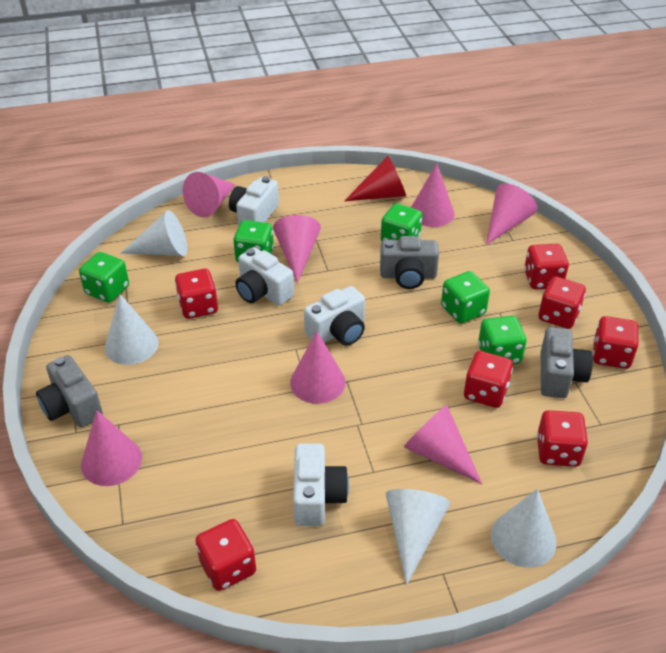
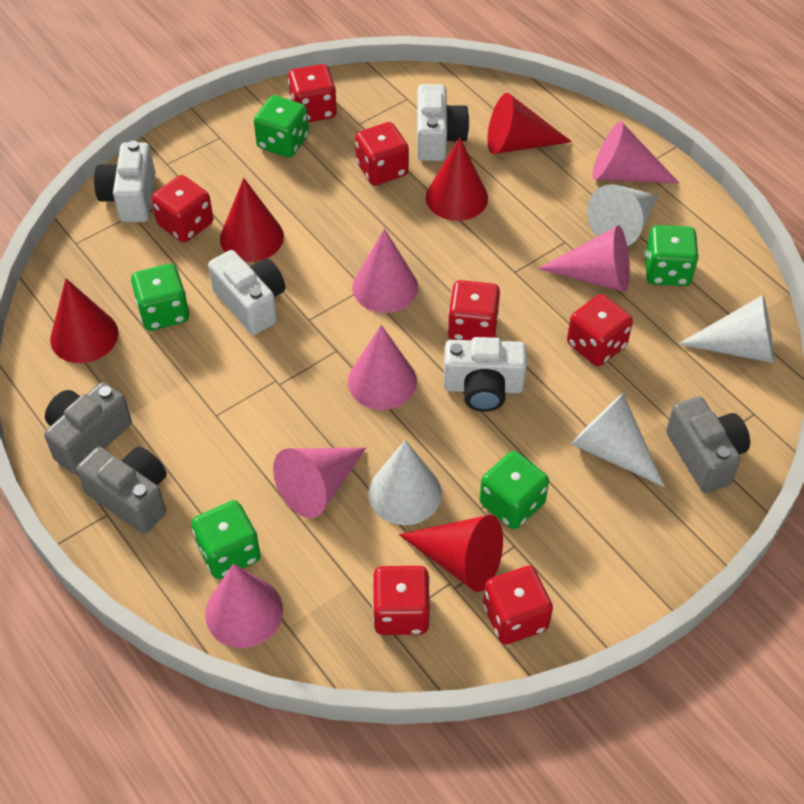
pink cone: 7 -> 6
red cone: 1 -> 5

